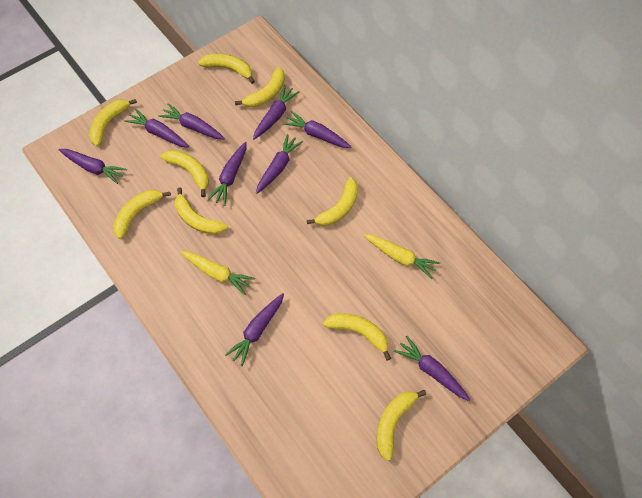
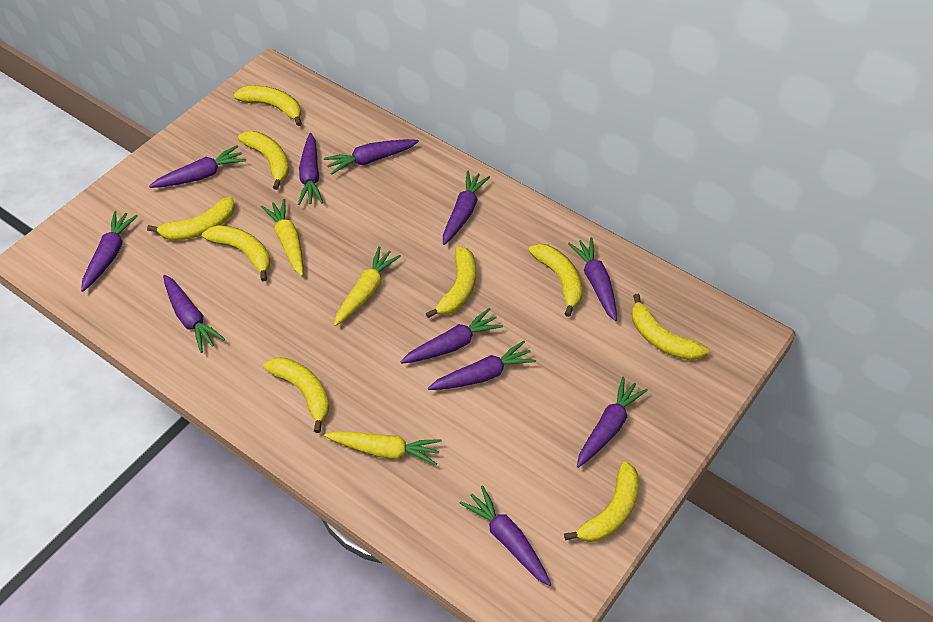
purple carrot: 9 -> 11
yellow carrot: 2 -> 3

